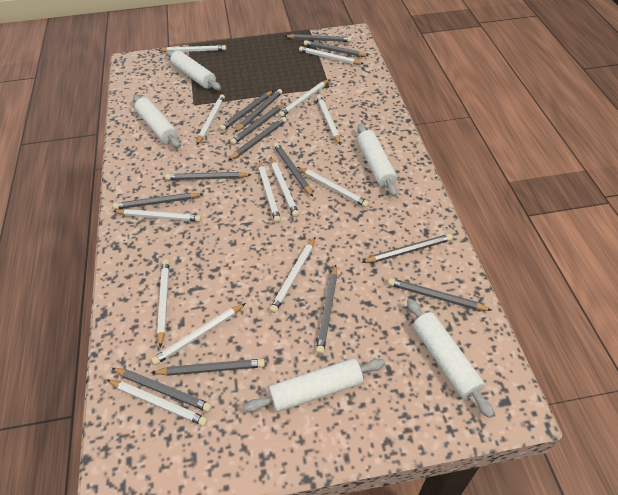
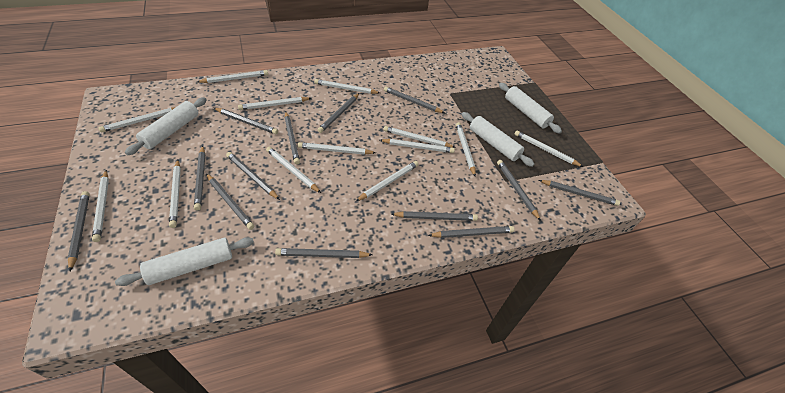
grey pencil: 14 -> 13
white rolling pin: 5 -> 4

